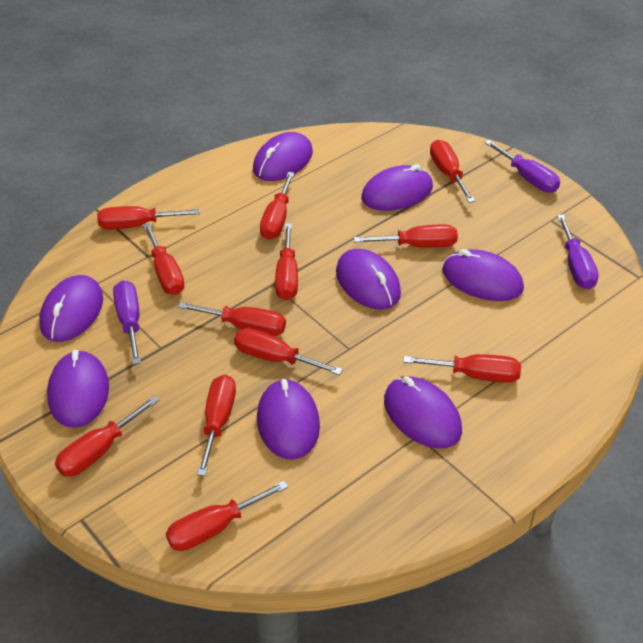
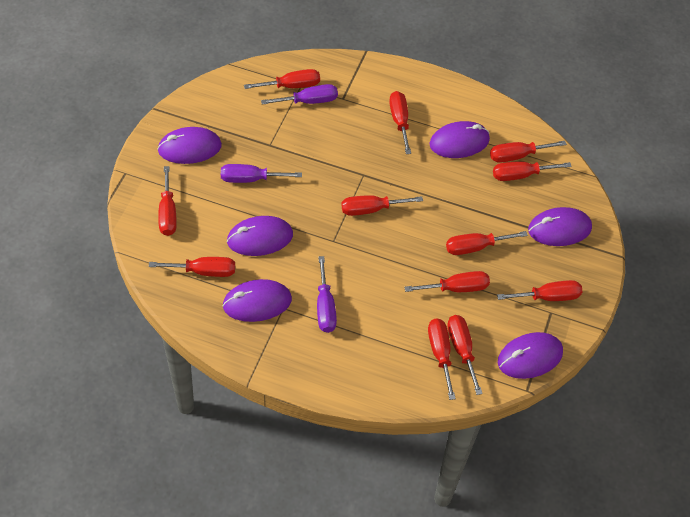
purple mouse: 8 -> 6

